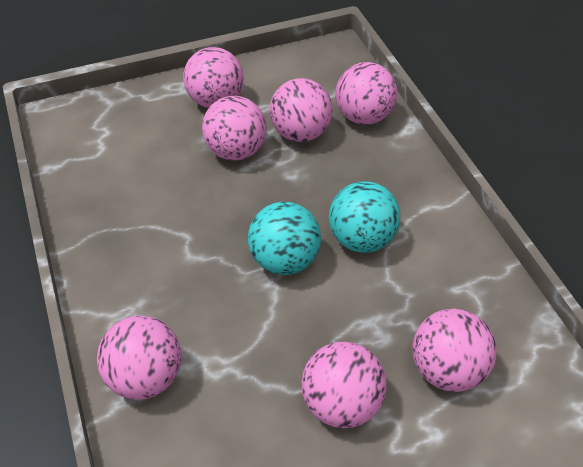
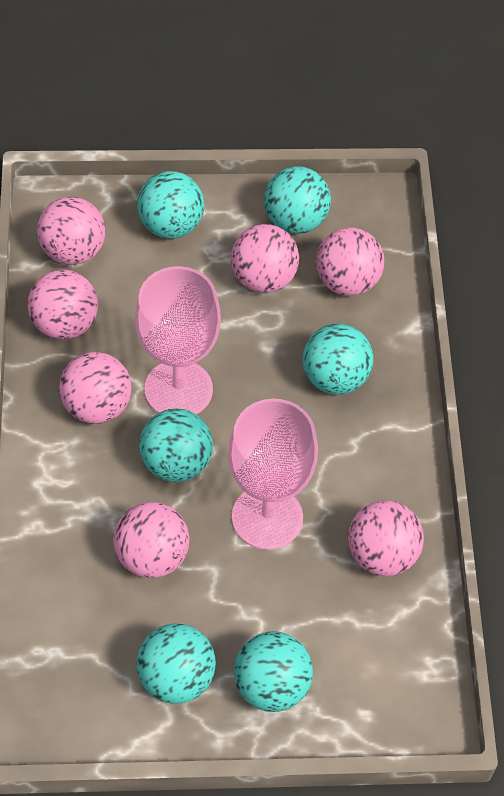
pink goblet: 0 -> 2
turquoise ball: 2 -> 6

